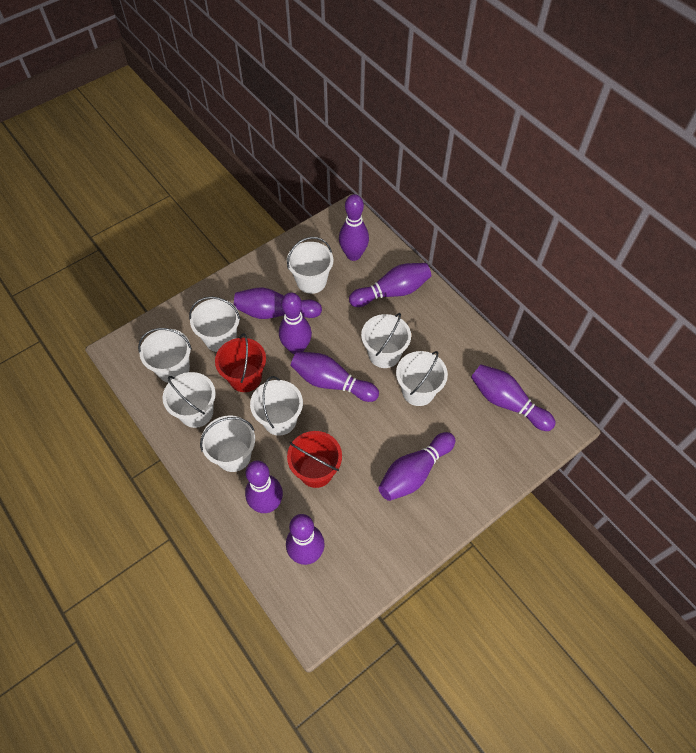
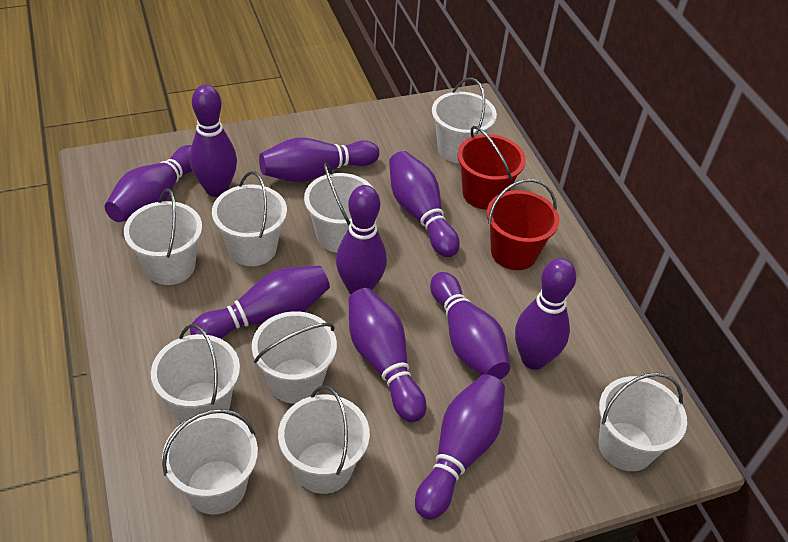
purple bowling pin: 9 -> 10
white bucket: 8 -> 9

